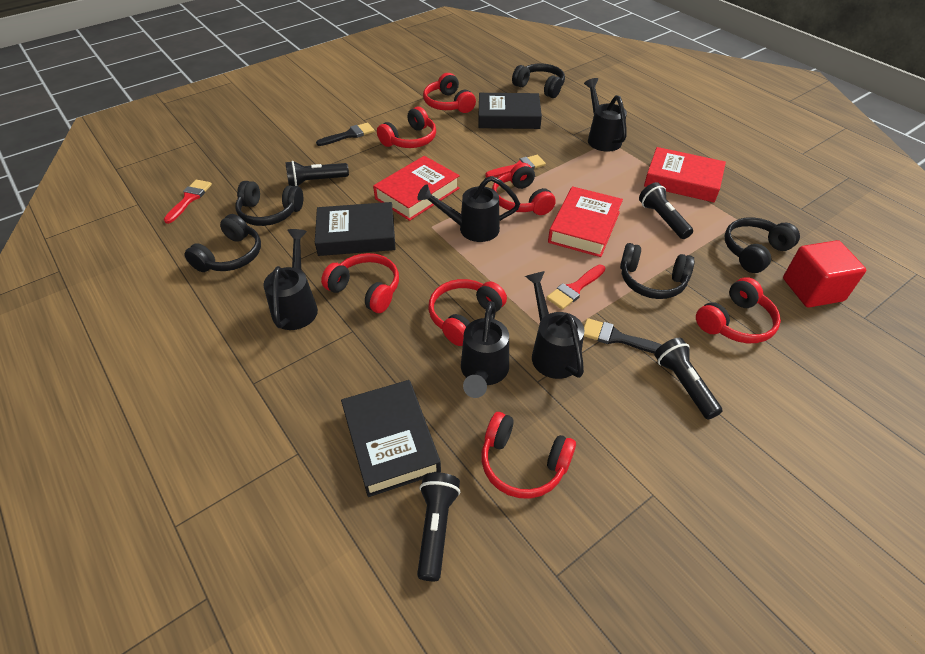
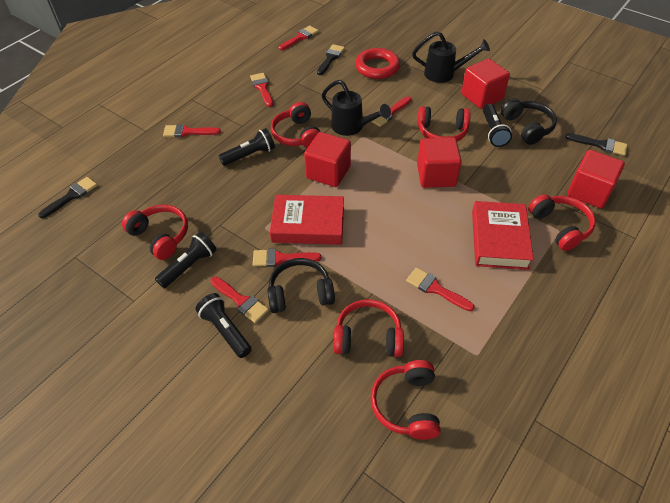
black book: 3 -> 0
black brush: 2 -> 3
black headphones: 5 -> 2
black watering can: 5 -> 2
red book: 3 -> 2
red brush: 3 -> 7
red cube: 1 -> 4
red headphones: 7 -> 6
red ring: 0 -> 1

